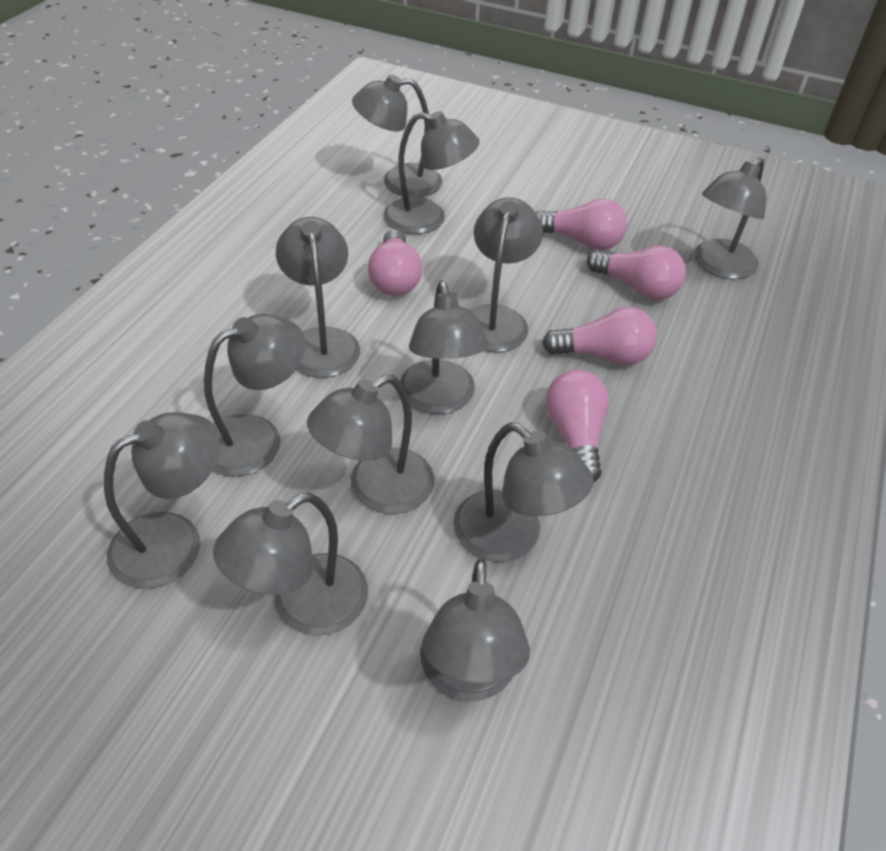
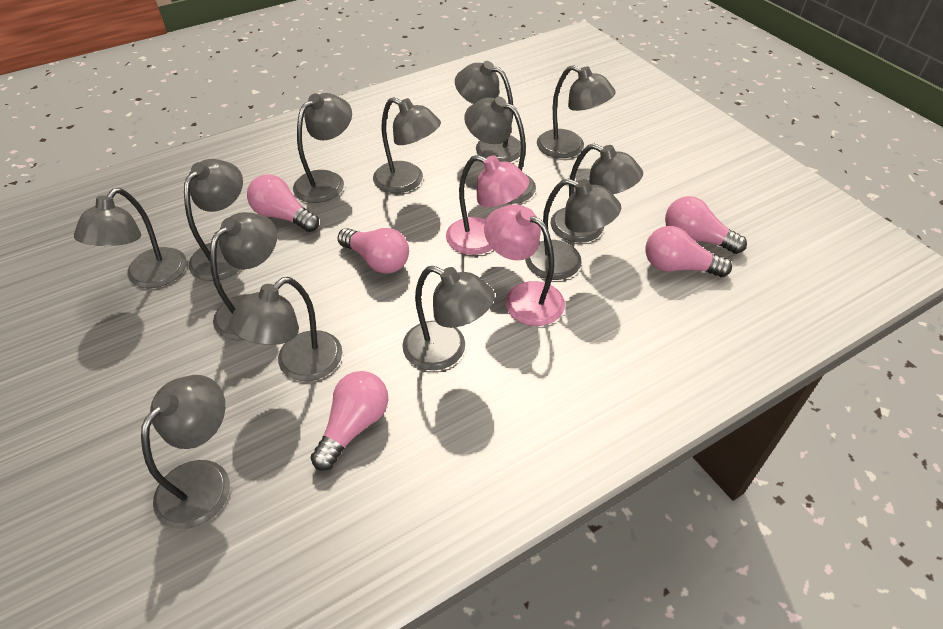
grey lamp: 12 -> 13
pink lamp: 0 -> 2

